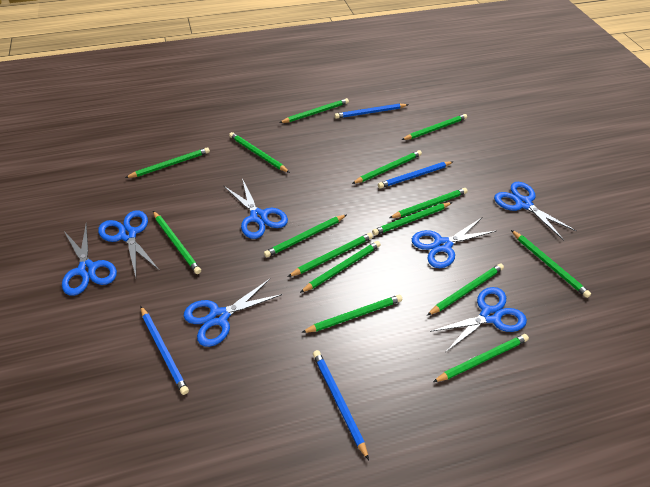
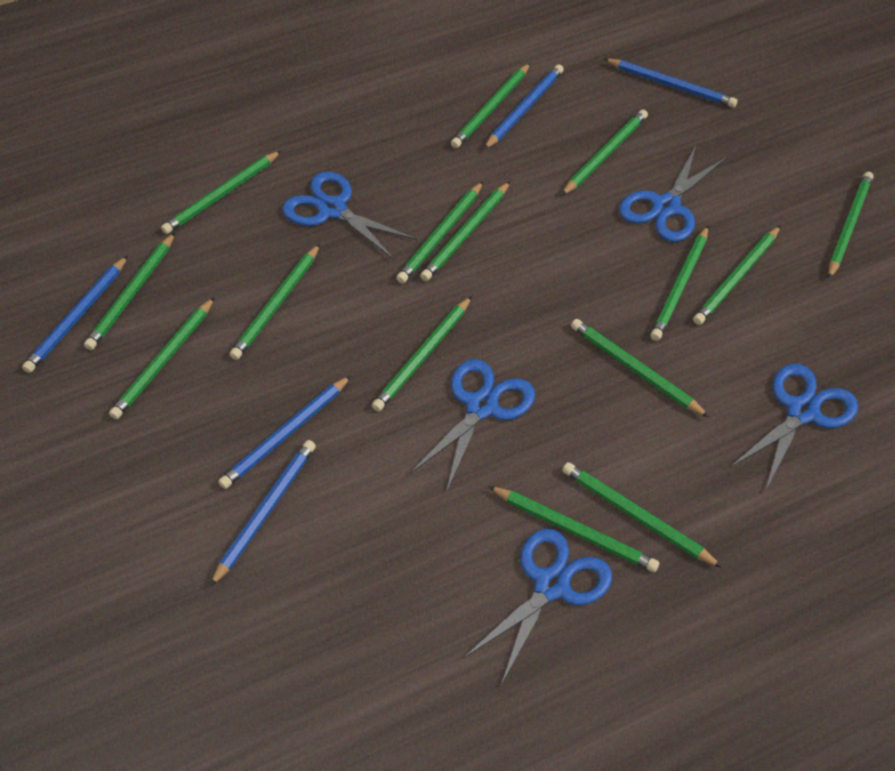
blue pencil: 4 -> 5
blue scissors: 7 -> 5

